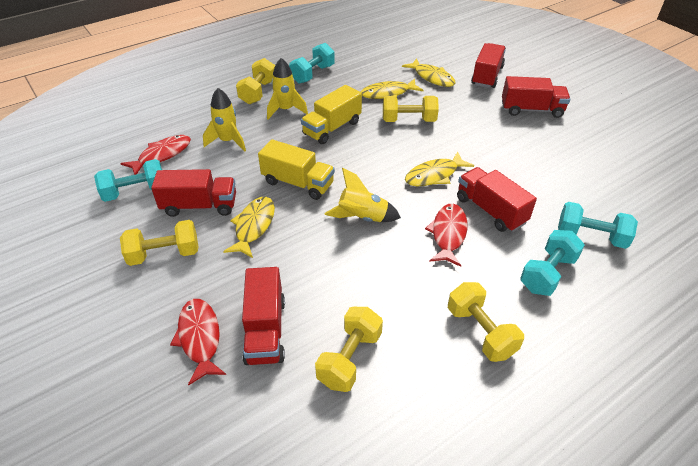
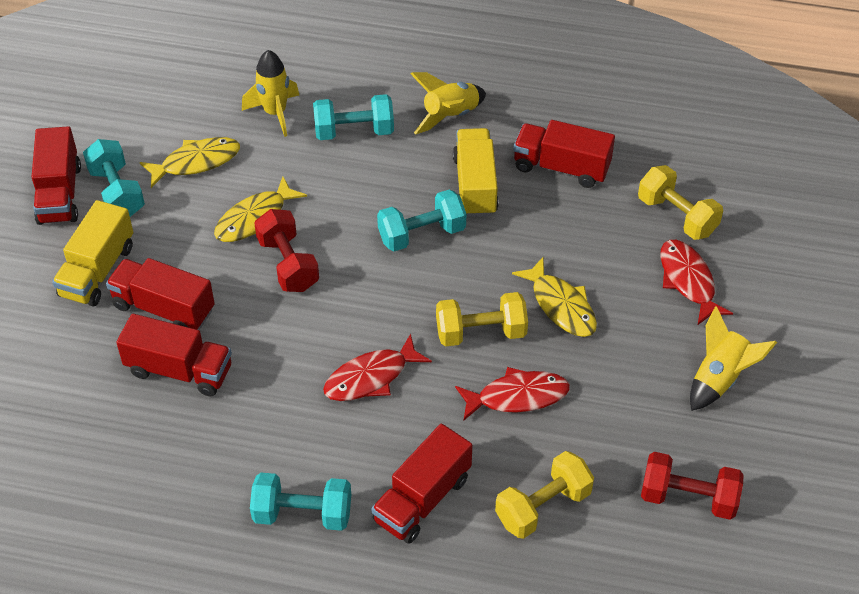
red dumbbell: 0 -> 2
yellow dumbbell: 5 -> 3
yellow fish: 4 -> 3

